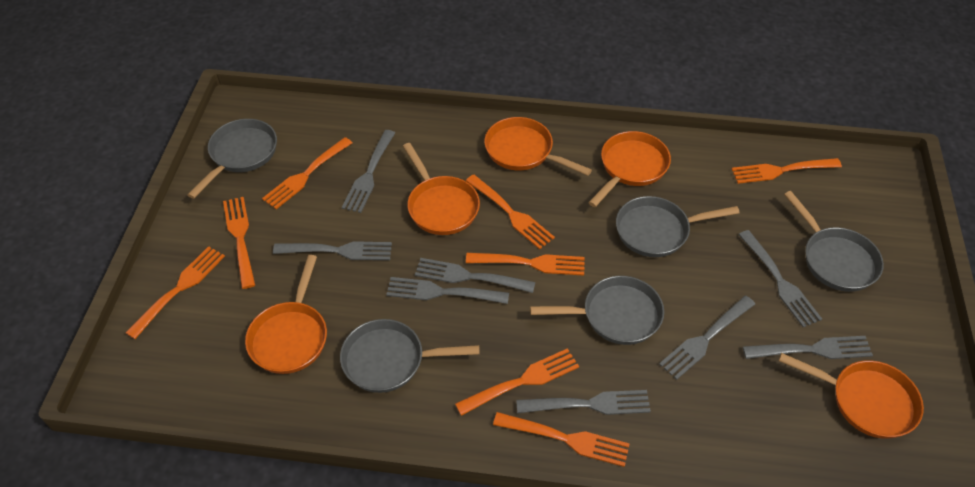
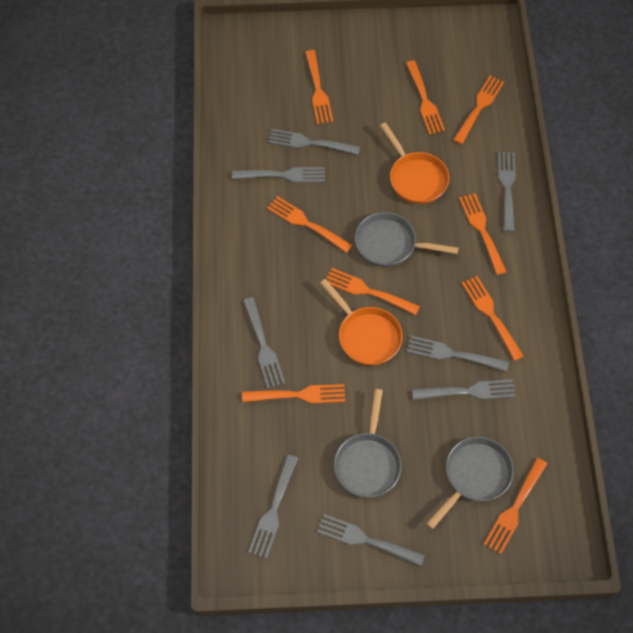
grey pan: 5 -> 3
orange fork: 8 -> 9
orange pan: 5 -> 2

